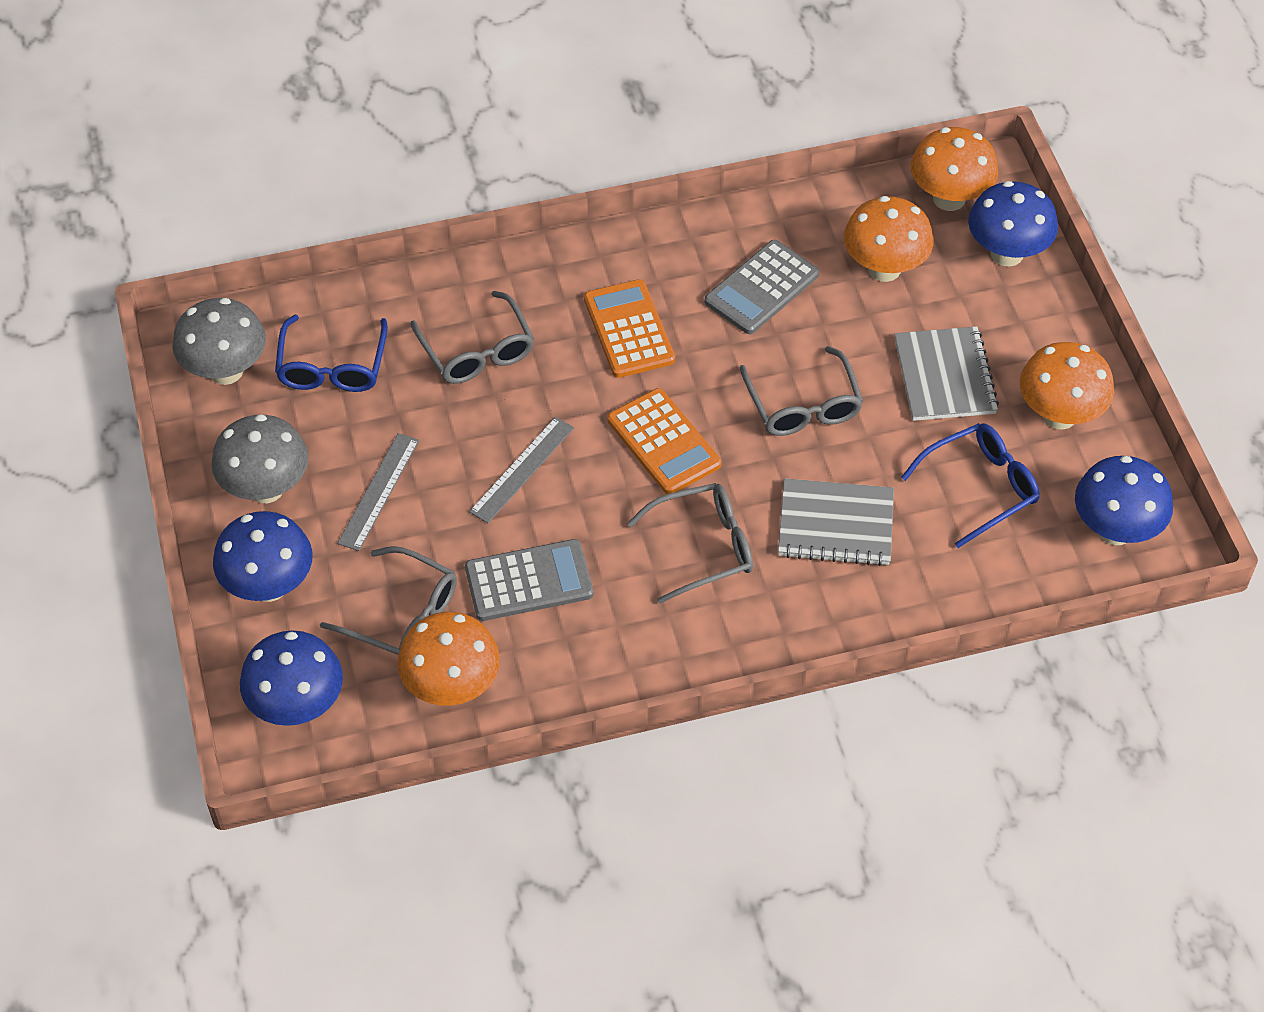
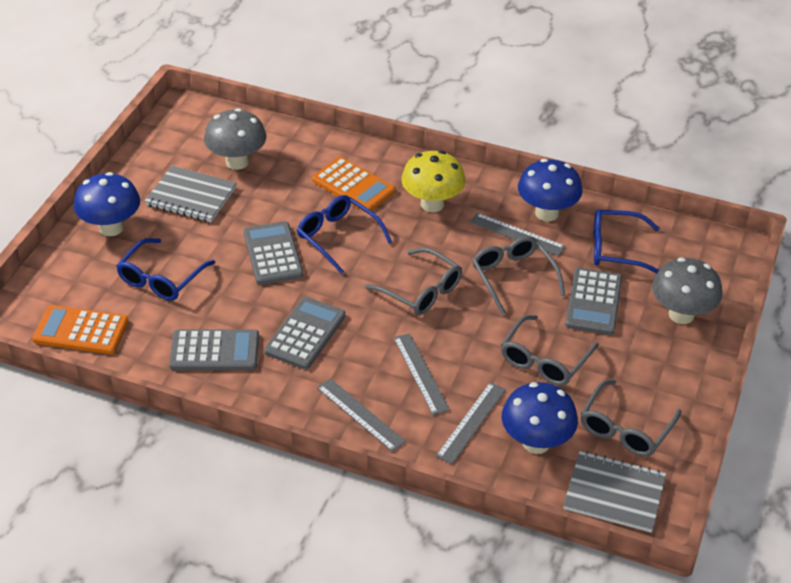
blue glasses: 2 -> 3
blue mushroom: 4 -> 3
grey calculator: 2 -> 4
grey ruler: 2 -> 4
orange mushroom: 4 -> 0
yellow mushroom: 0 -> 1

